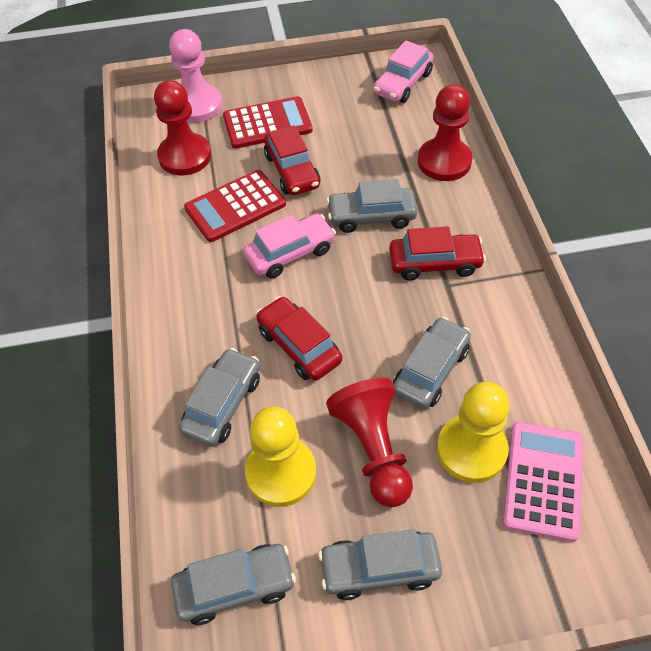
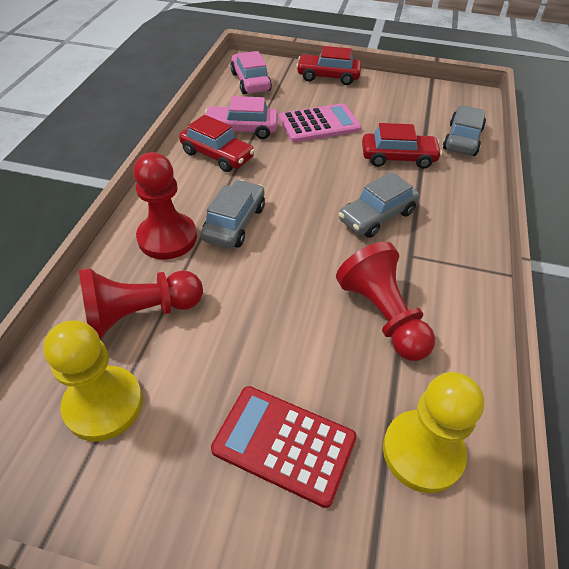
grey car: 5 -> 3
pink pawn: 1 -> 0
red calculator: 2 -> 1

